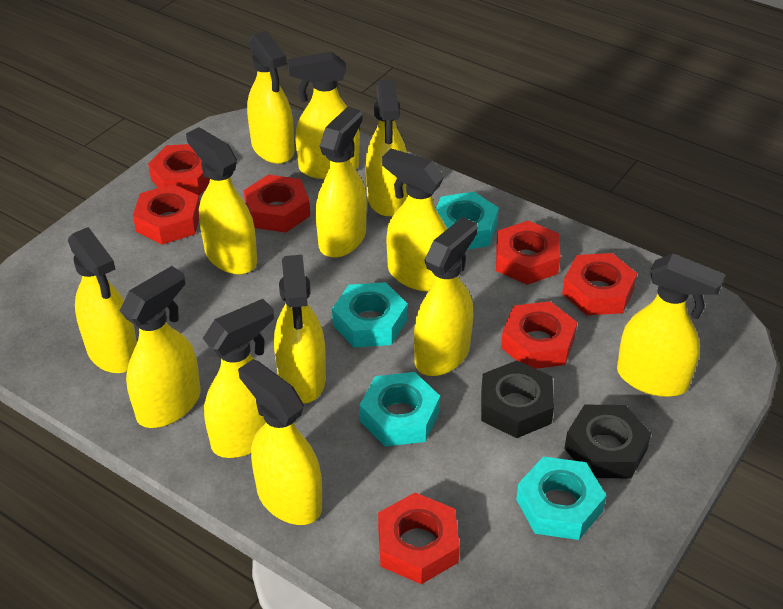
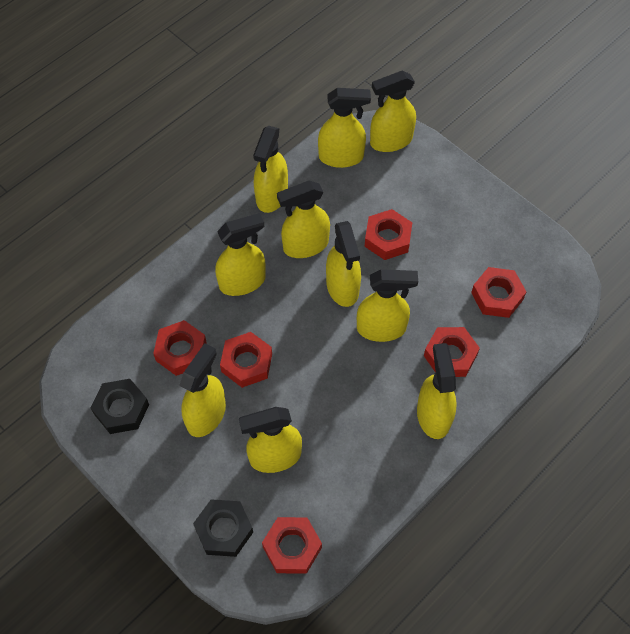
red nut: 7 -> 6
turquoise nut: 4 -> 0
yellow spray bottle: 13 -> 10

